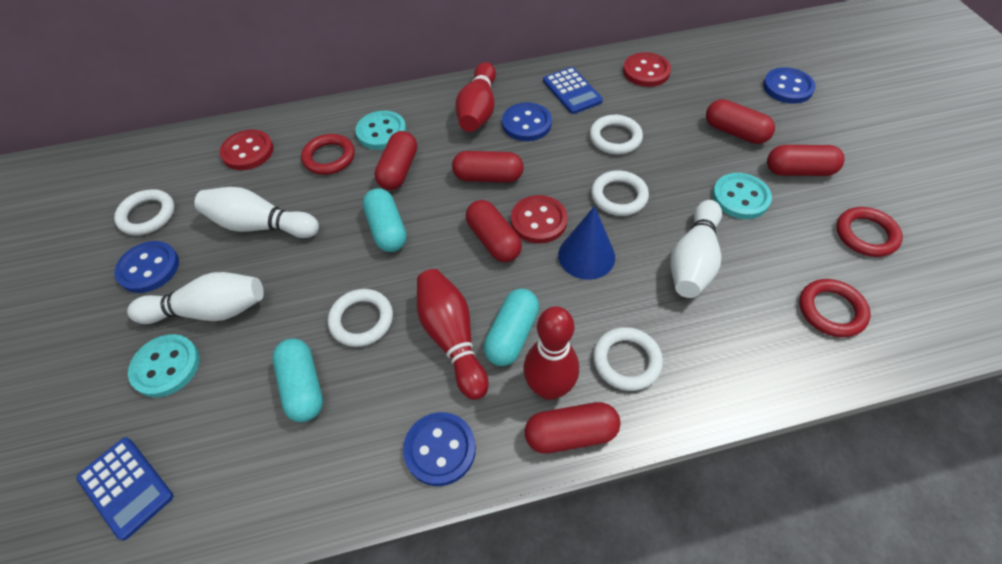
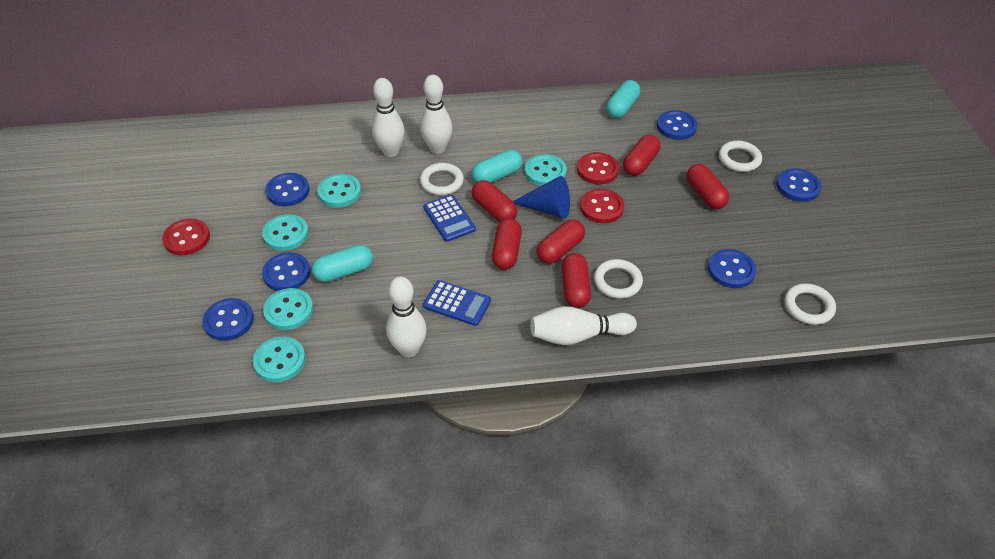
blue button: 4 -> 6
red bowling pin: 3 -> 0
red ring: 3 -> 0
turquoise button: 3 -> 5
white bowling pin: 3 -> 4
white ring: 5 -> 4

